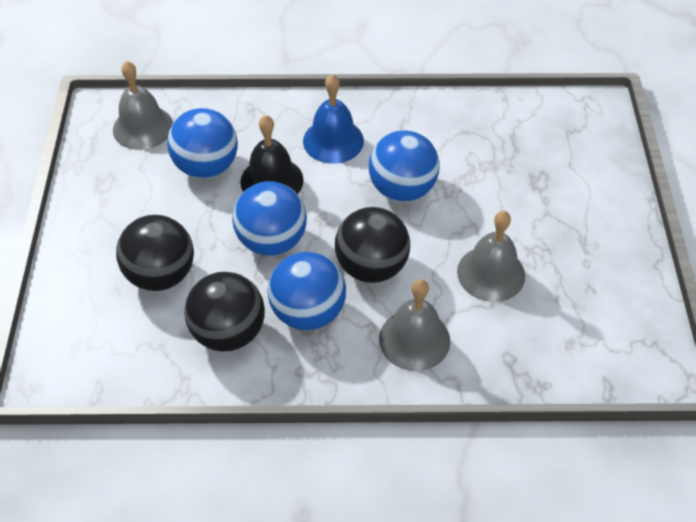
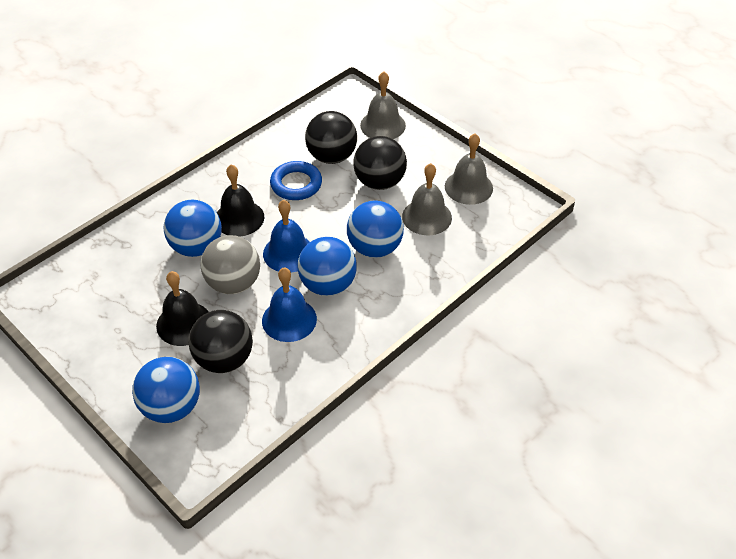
black bell: 1 -> 2
blue bell: 1 -> 2
blue ring: 0 -> 1
grey ball: 0 -> 1

